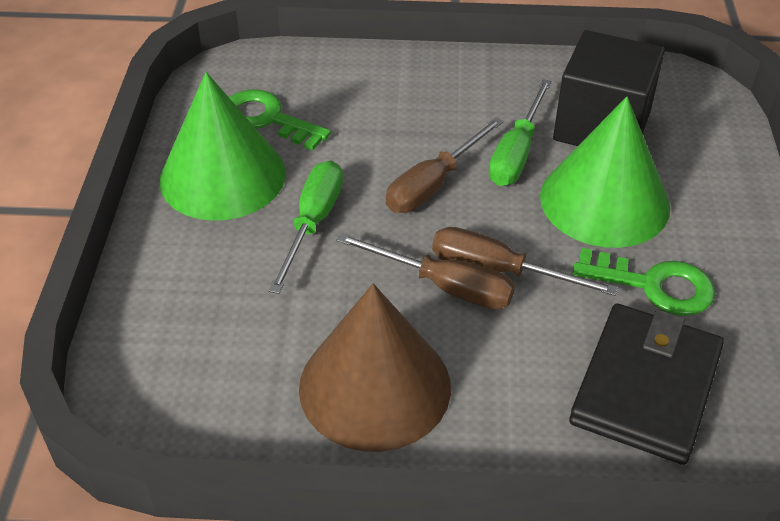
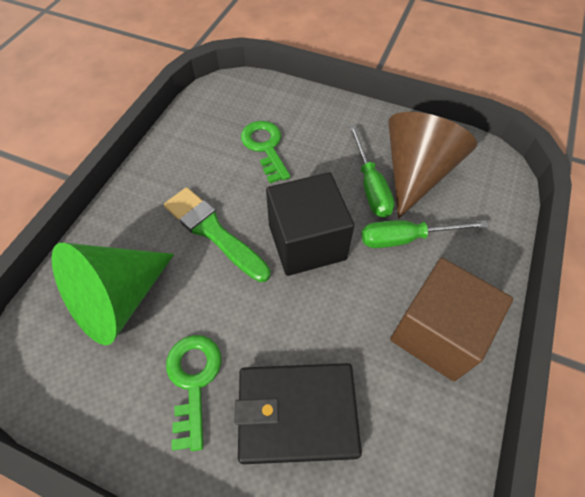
brown cube: 0 -> 1
brown screwdriver: 3 -> 0
green brush: 0 -> 1
green cone: 2 -> 1

